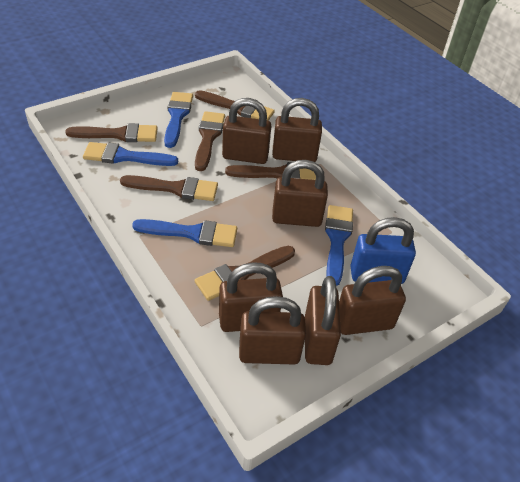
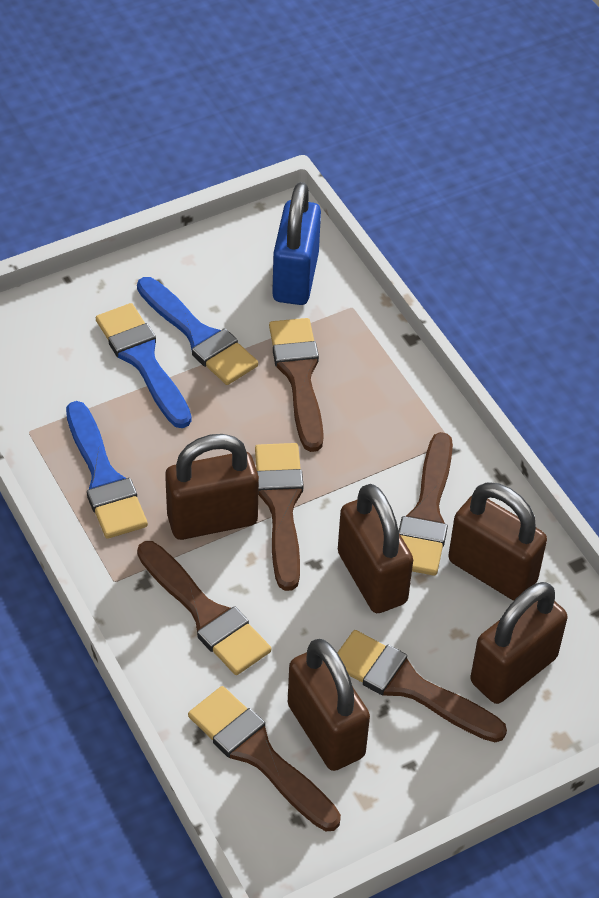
blue brush: 4 -> 3
brown padlock: 7 -> 5

